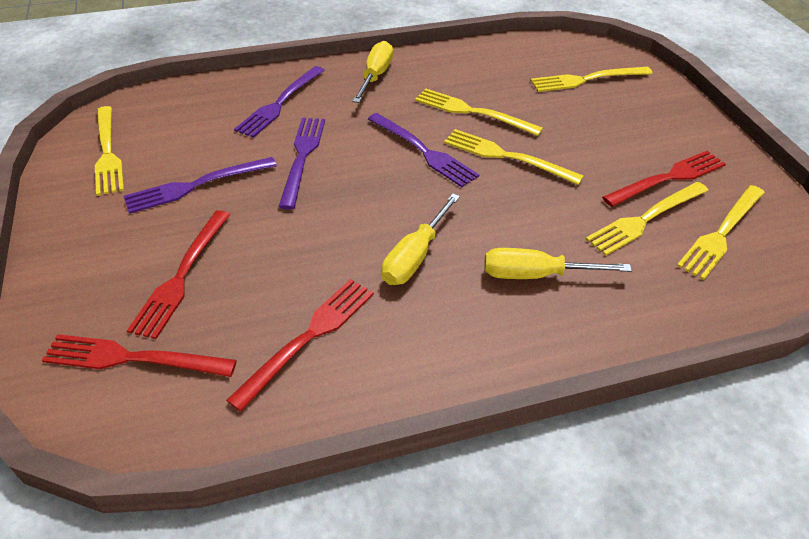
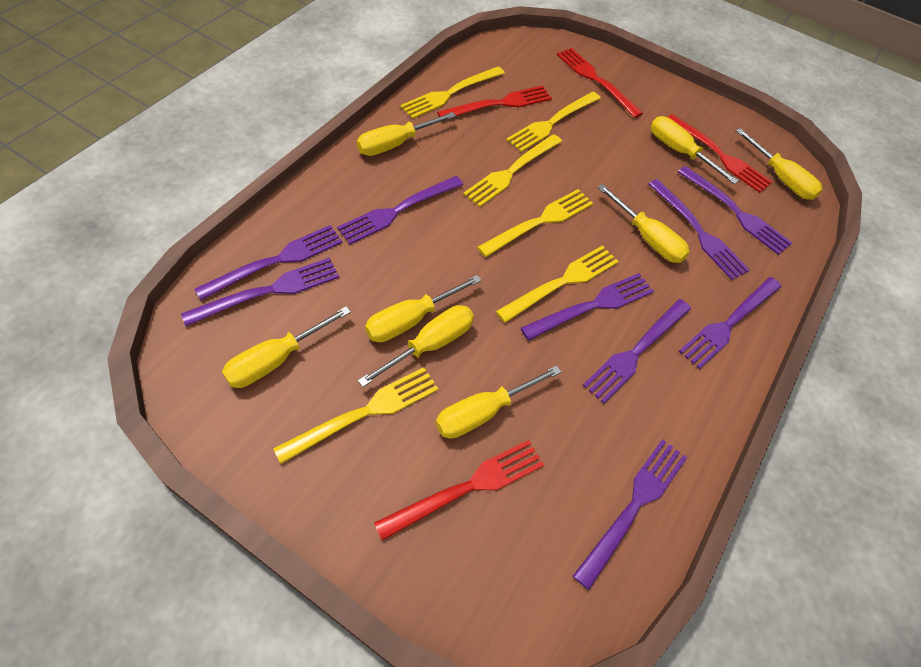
purple fork: 4 -> 9
yellow screwdriver: 3 -> 8

